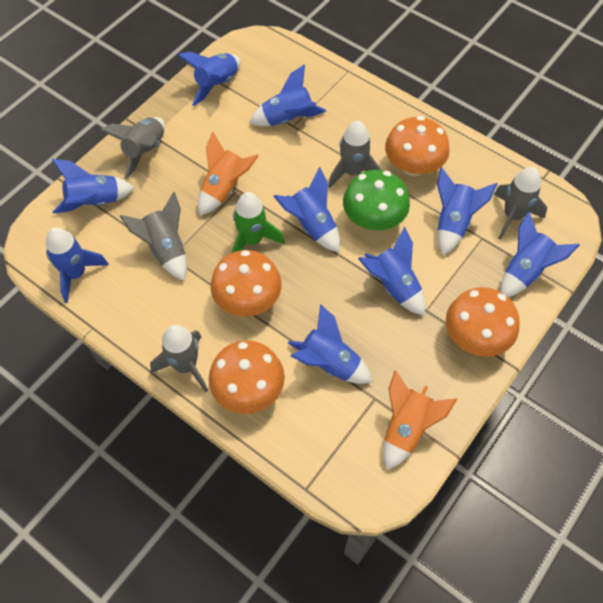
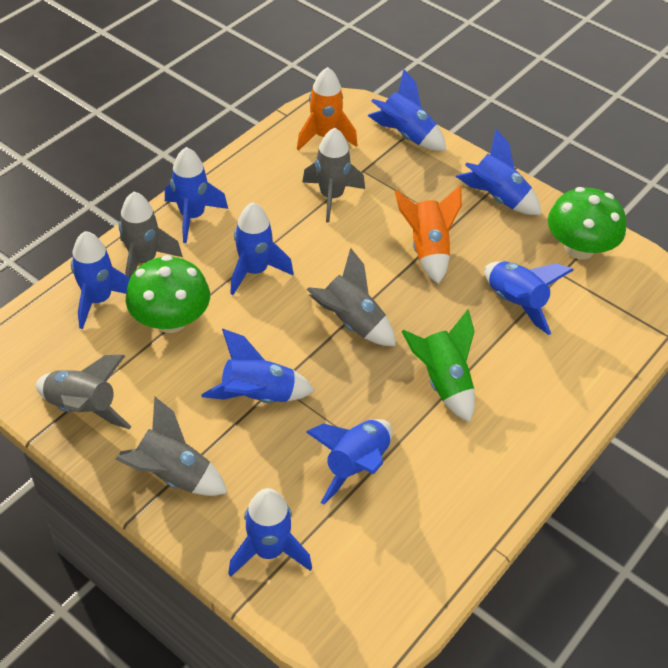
green mushroom: 1 -> 2
orange mushroom: 4 -> 0

